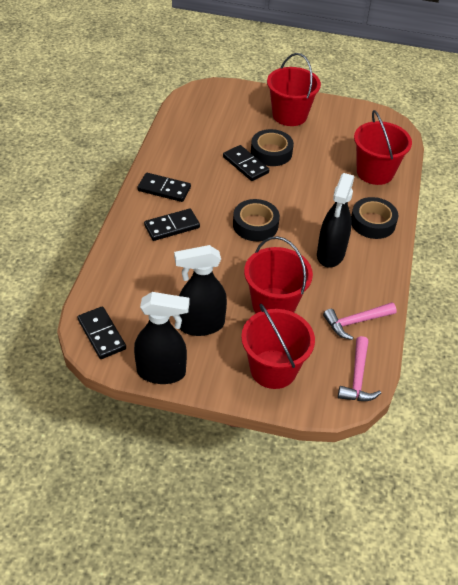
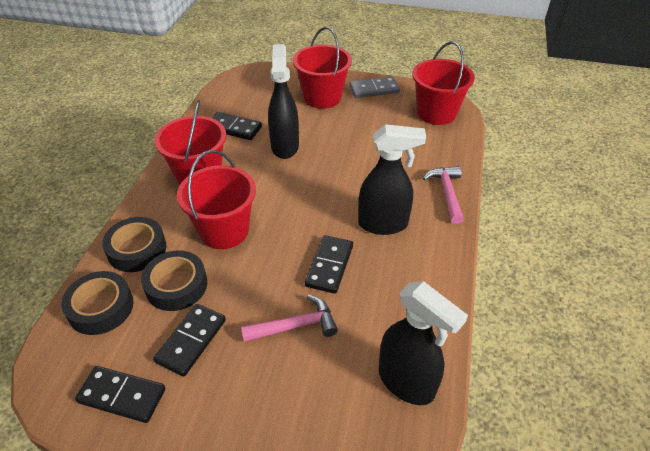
grey domino: 0 -> 1

